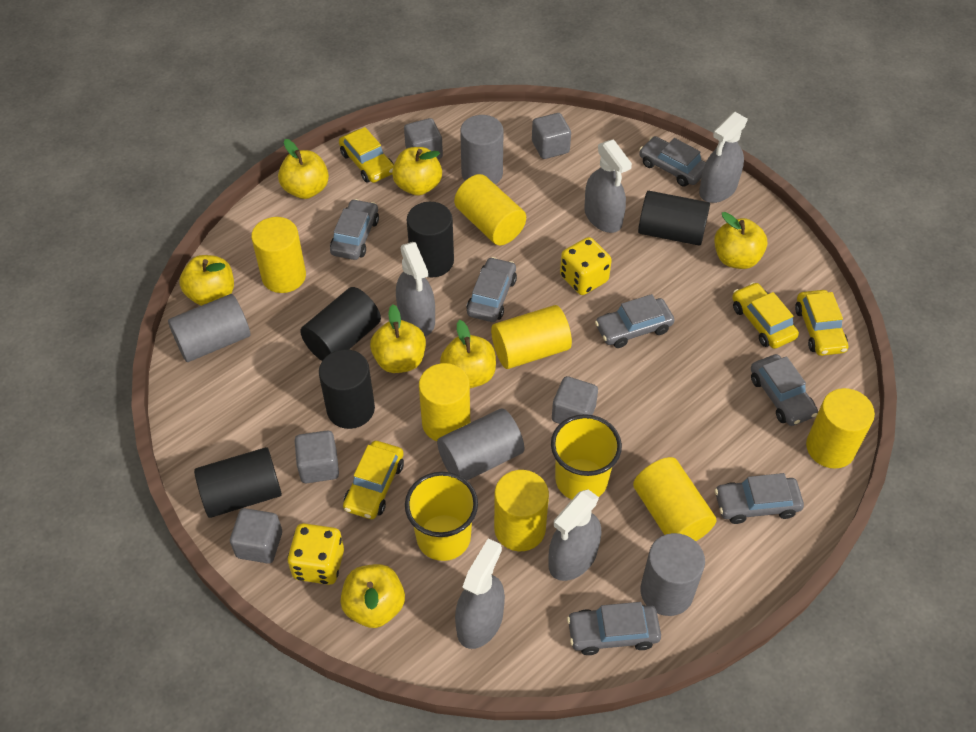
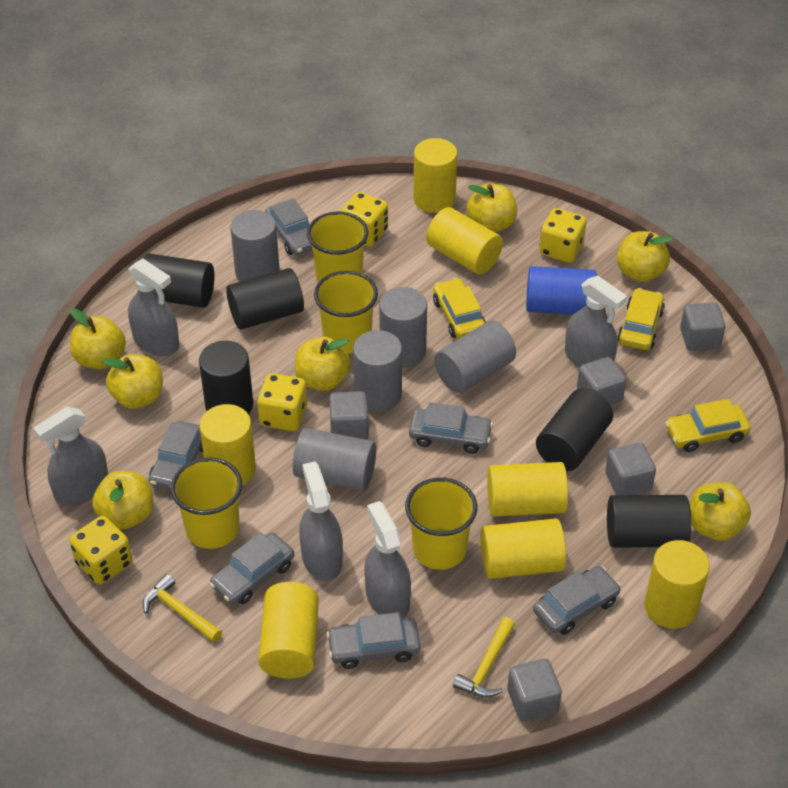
blue cylinder: 0 -> 1
grey car: 7 -> 6
grey cylinder: 4 -> 5
yellow car: 4 -> 3
yellow cup: 2 -> 4
yellow dice: 2 -> 4
yellow hammer: 0 -> 2

